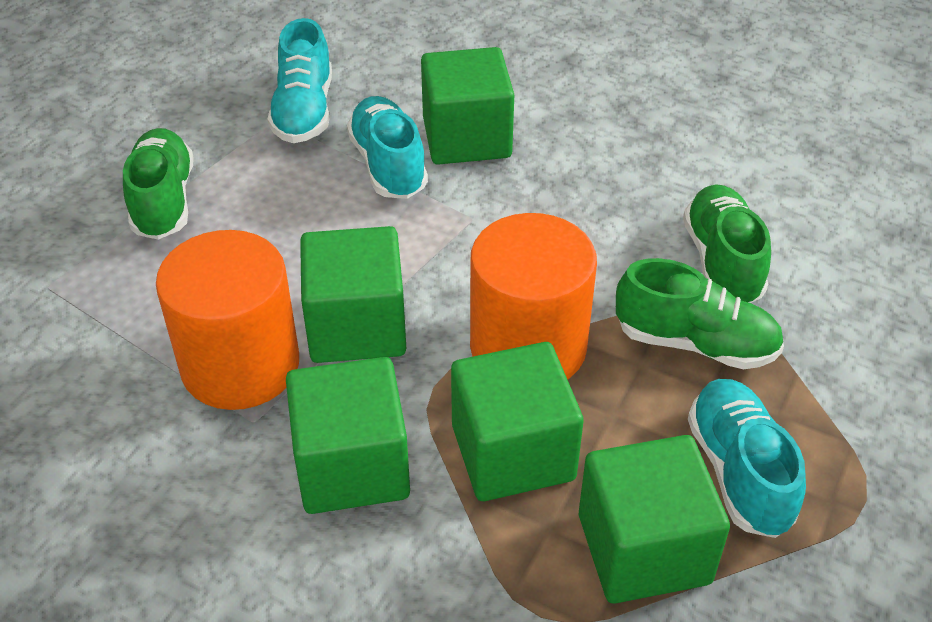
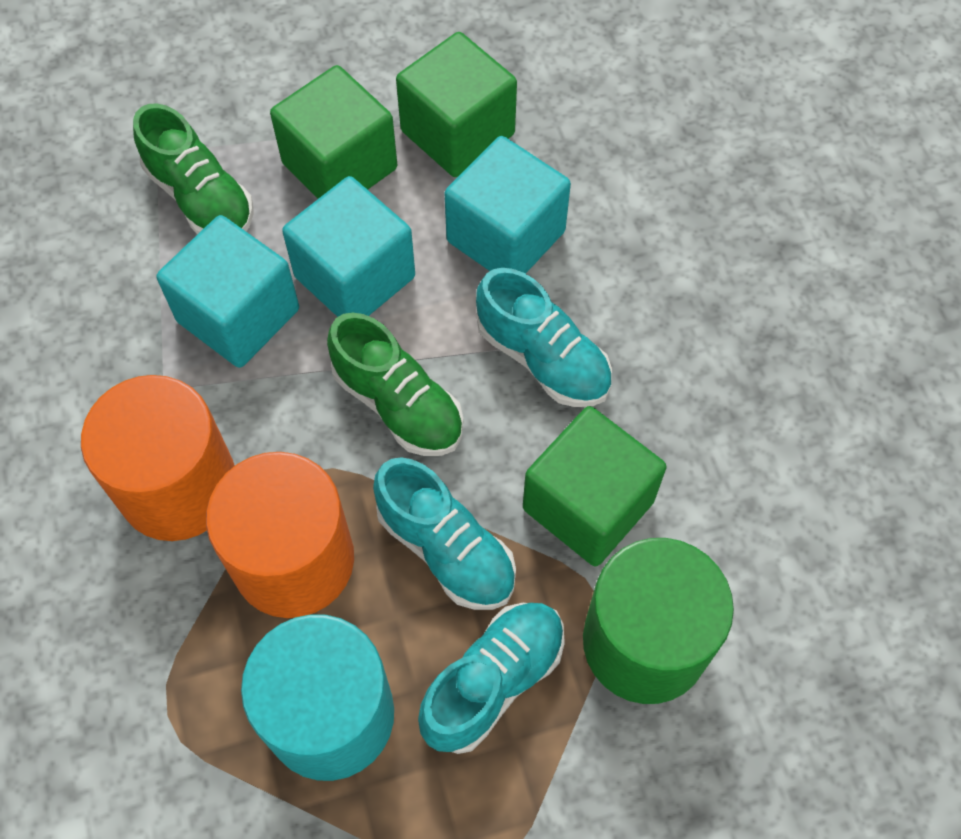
green cube: 5 -> 3
green cylinder: 0 -> 1
green shoe: 3 -> 2
turquoise cube: 0 -> 3
turquoise cylinder: 0 -> 1

